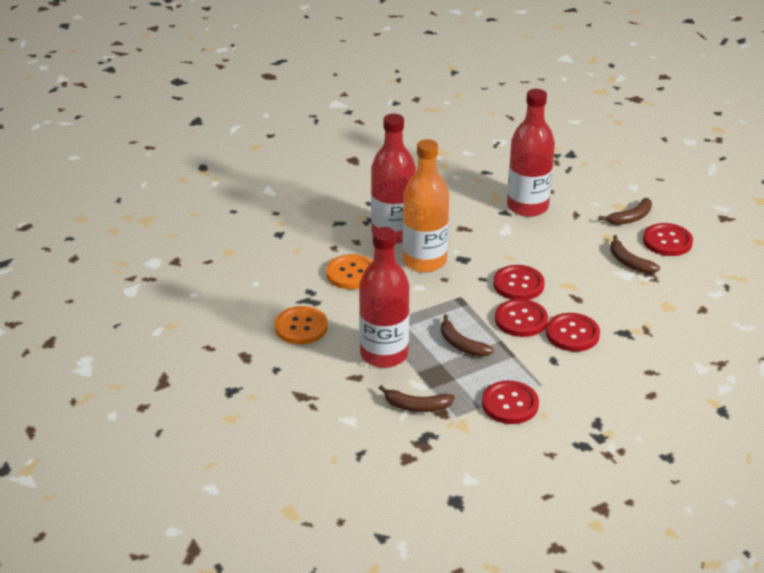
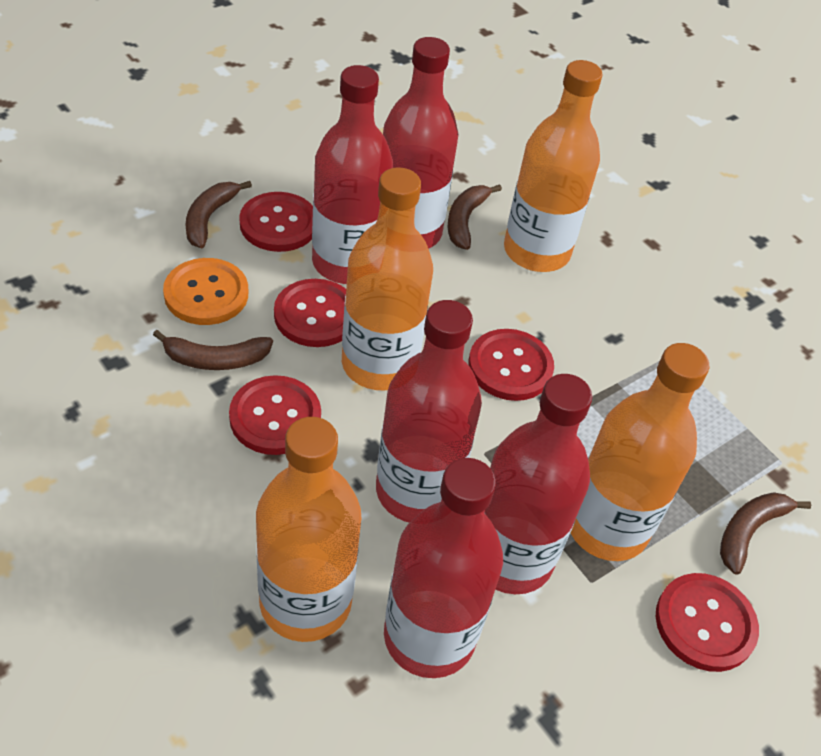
orange bottle: 1 -> 4
orange button: 2 -> 1
red bottle: 3 -> 5

